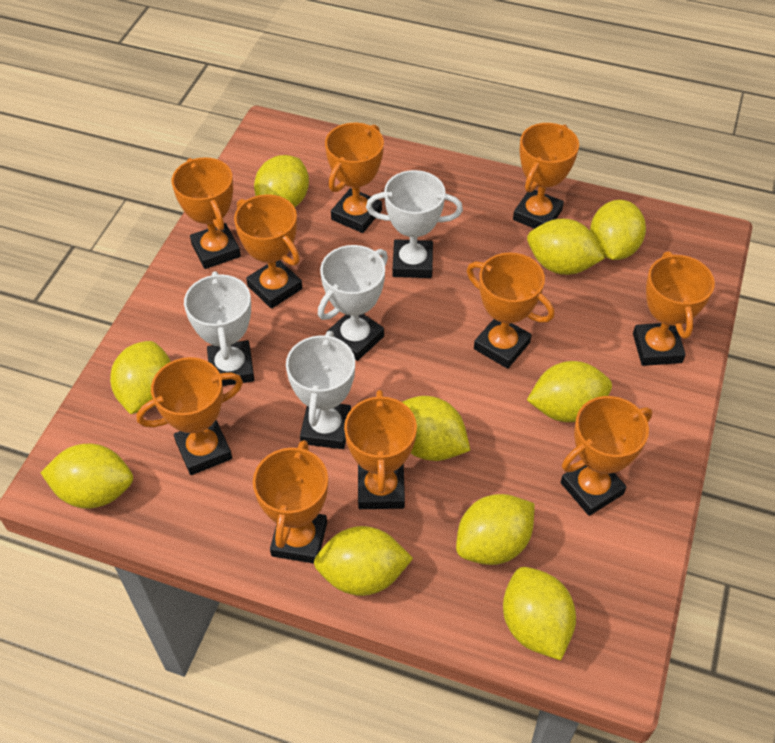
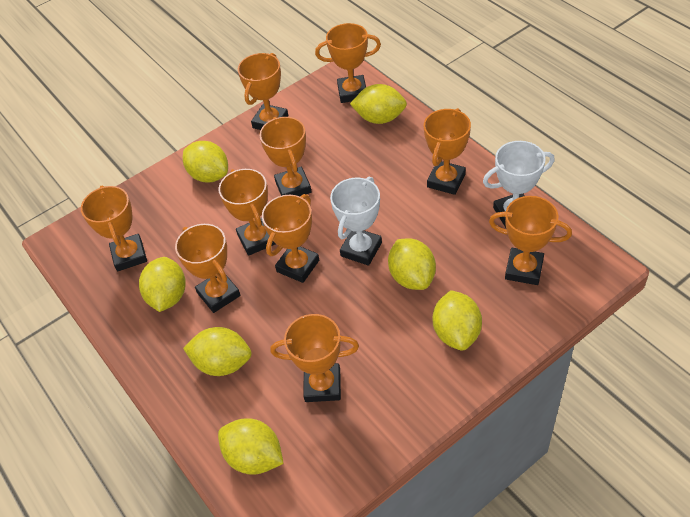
white trophy: 4 -> 2
yellow lemon: 10 -> 7

